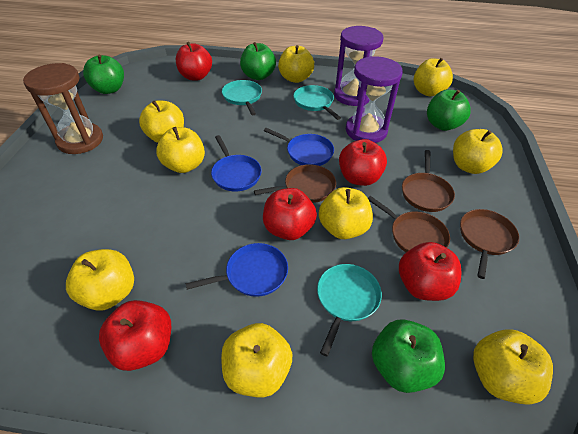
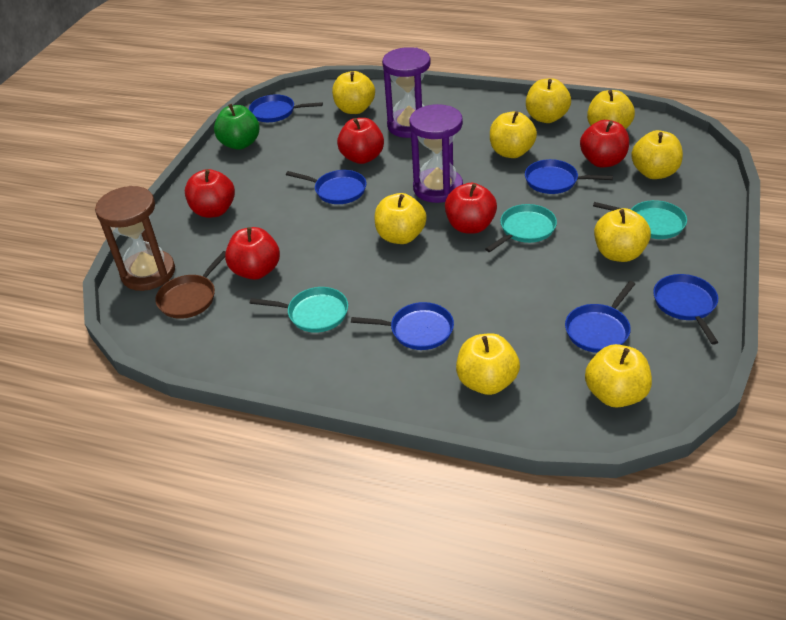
blue pan: 3 -> 6
brown pan: 4 -> 1
green apple: 4 -> 1

